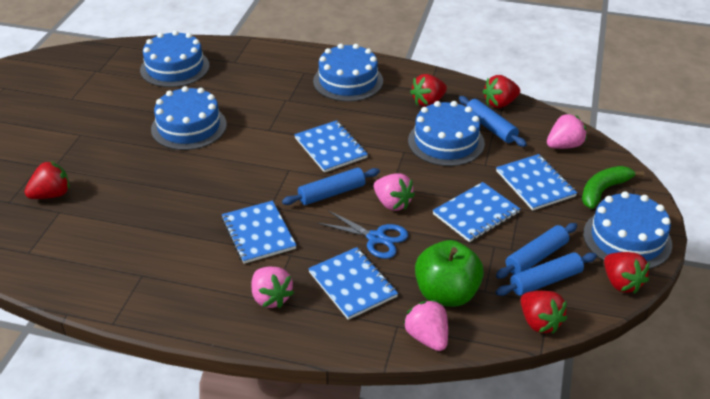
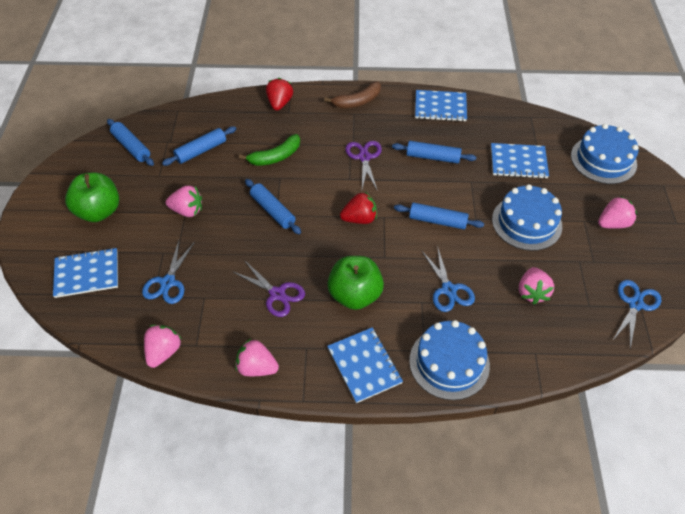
blue cake: 5 -> 3
blue notebook: 5 -> 4
blue rolling pin: 4 -> 5
blue scissors: 1 -> 3
brown banana: 0 -> 1
green apple: 1 -> 2
pink strawberry: 4 -> 5
purple scissors: 0 -> 2
red strawberry: 5 -> 2

